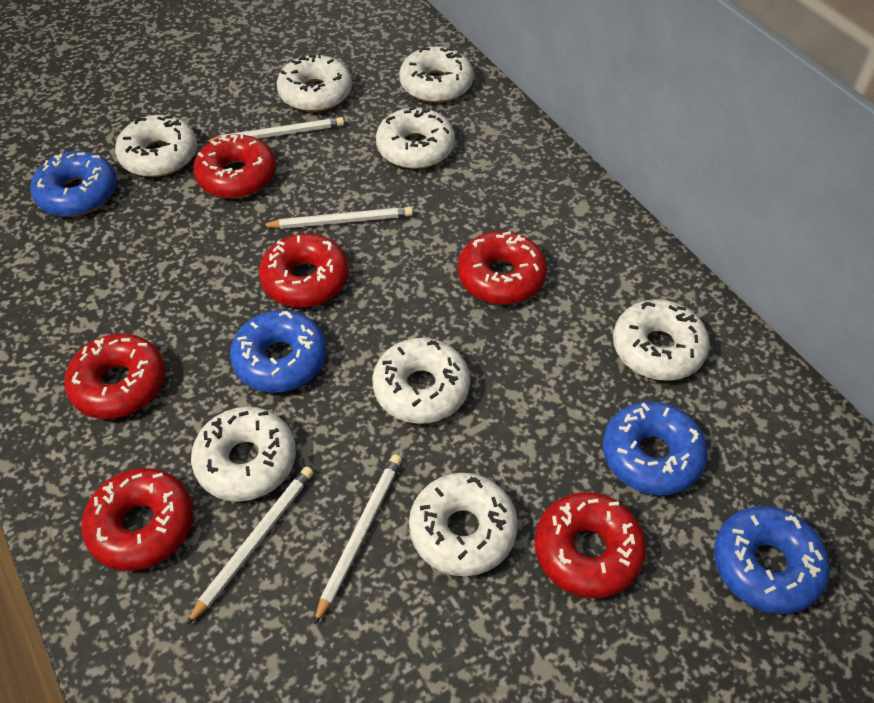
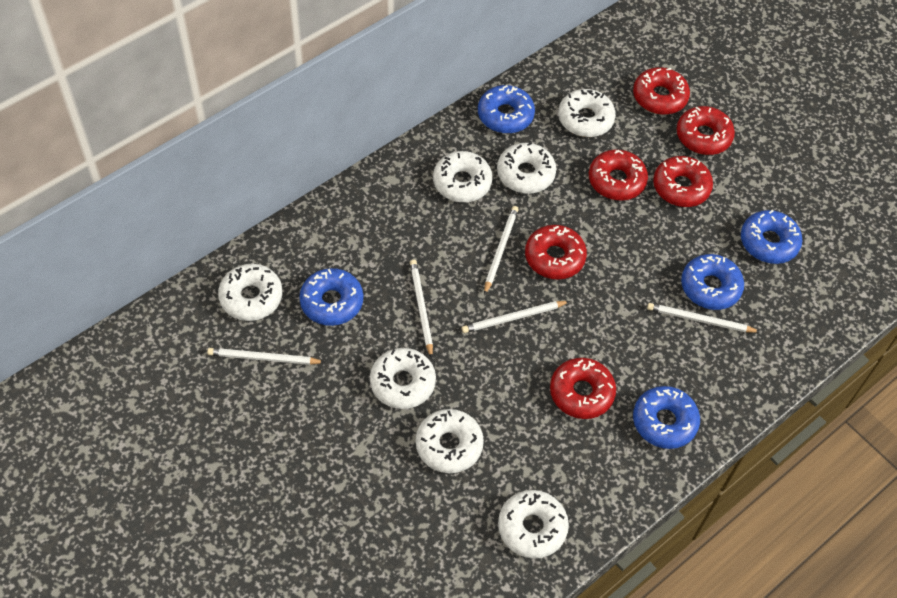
blue donut: 4 -> 5
white donut: 8 -> 7
white pencil: 4 -> 5

